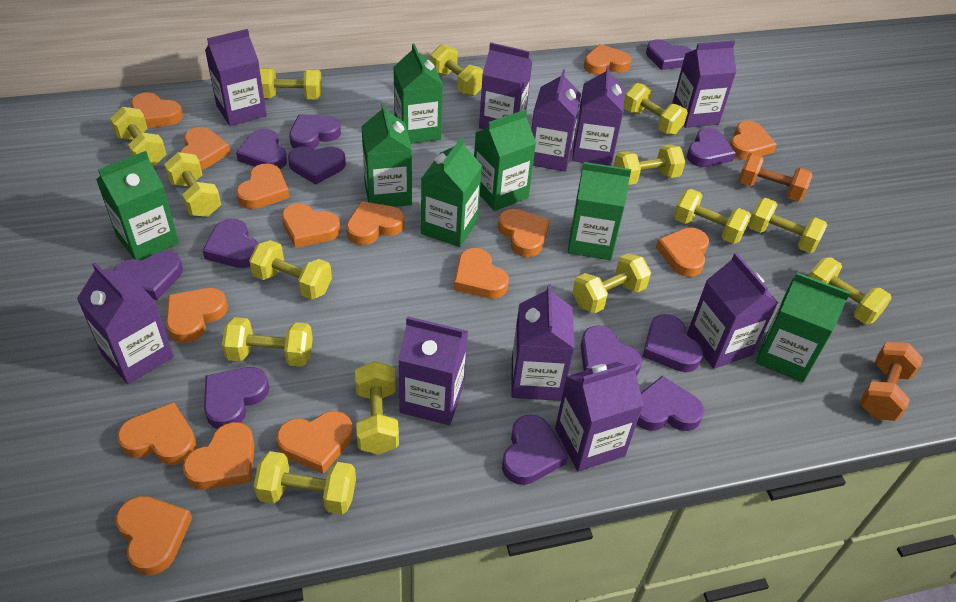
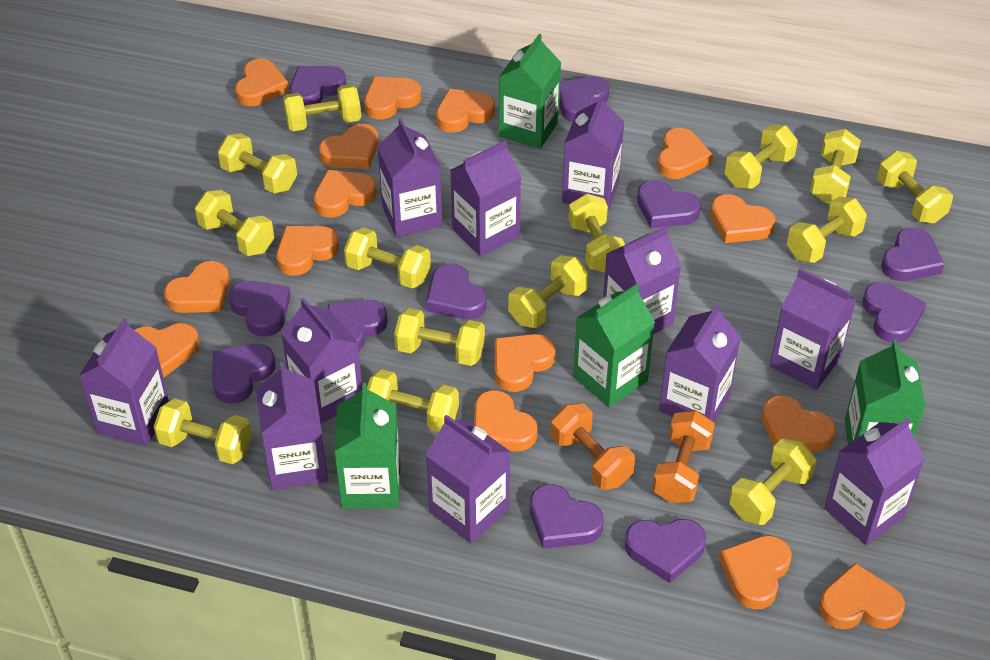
green carton: 7 -> 4
purple carton: 10 -> 11
purple heart: 12 -> 11

